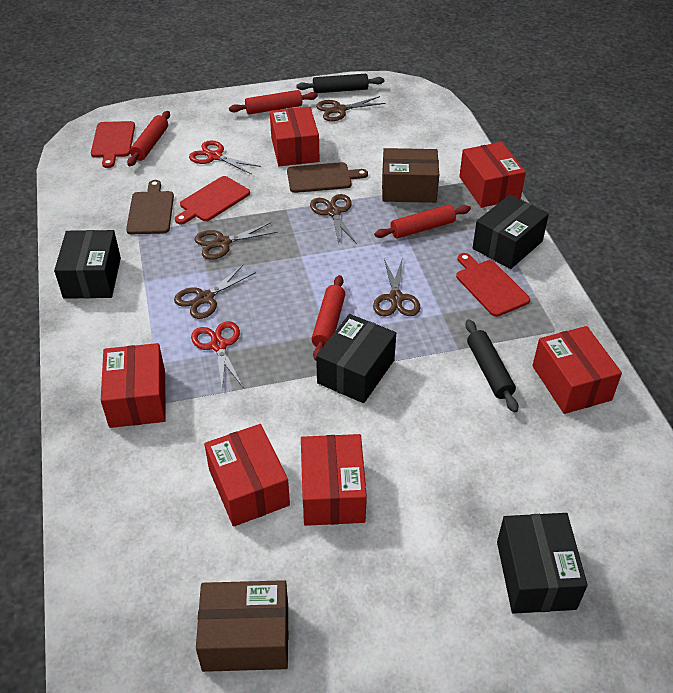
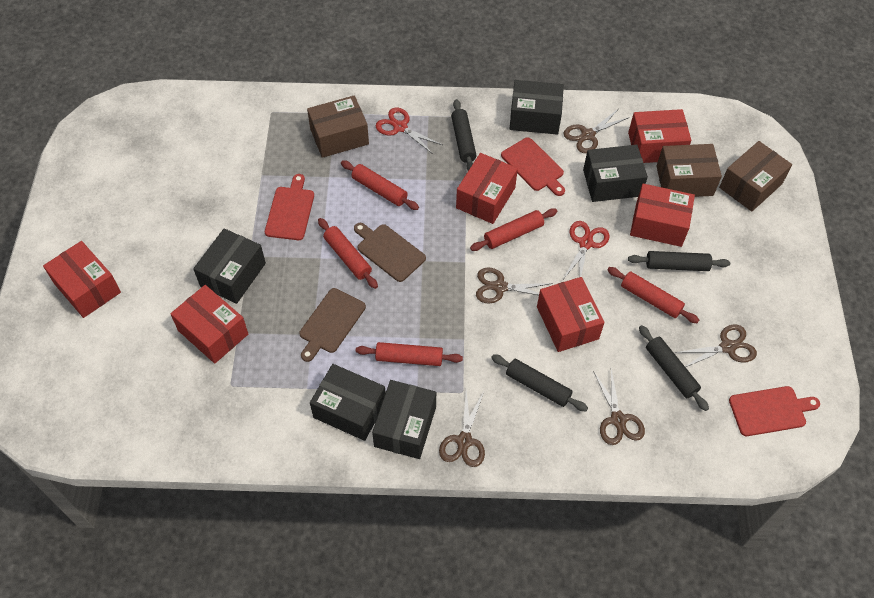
black box: 4 -> 5
black rolling pin: 2 -> 4
brown box: 2 -> 3
red rolling pin: 4 -> 5

